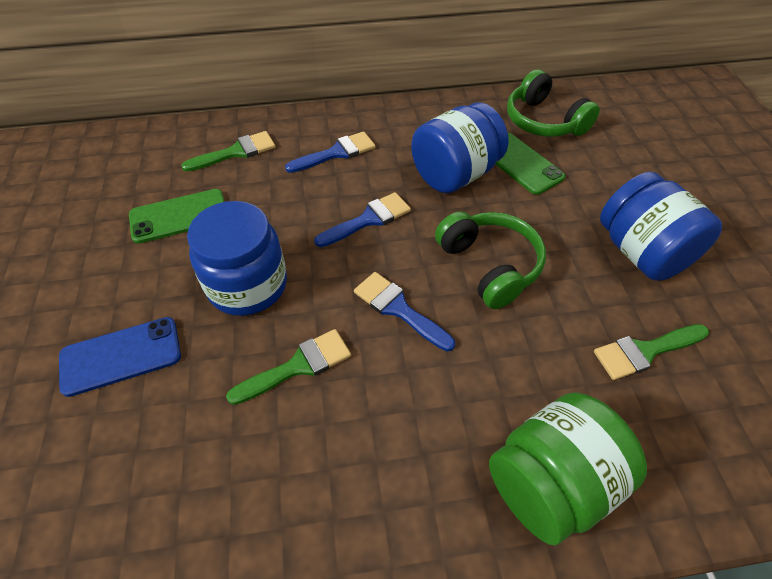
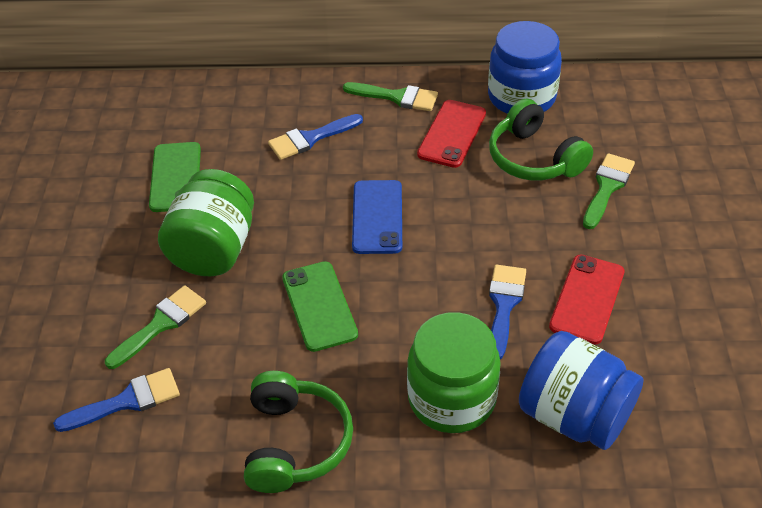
blue jar: 3 -> 2
green jar: 1 -> 2
red phone: 0 -> 2

